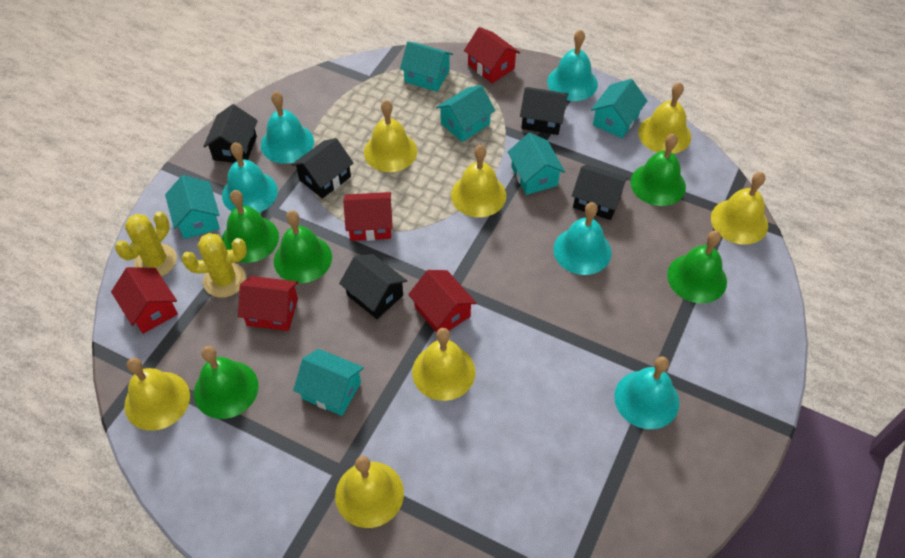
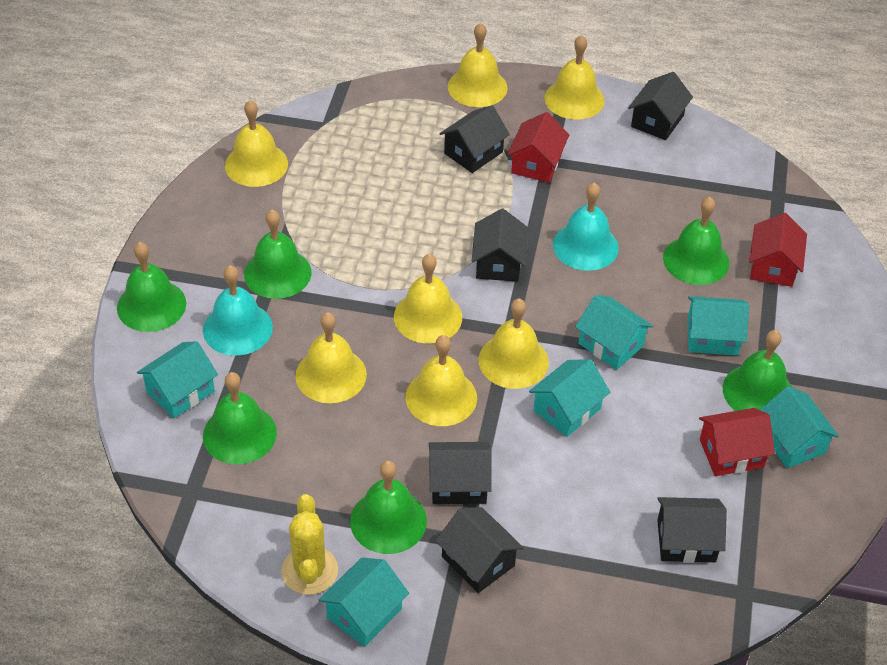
black house: 5 -> 6
green bell: 5 -> 6
red house: 5 -> 3
turquoise bell: 5 -> 2
yellow cactus: 2 -> 1

